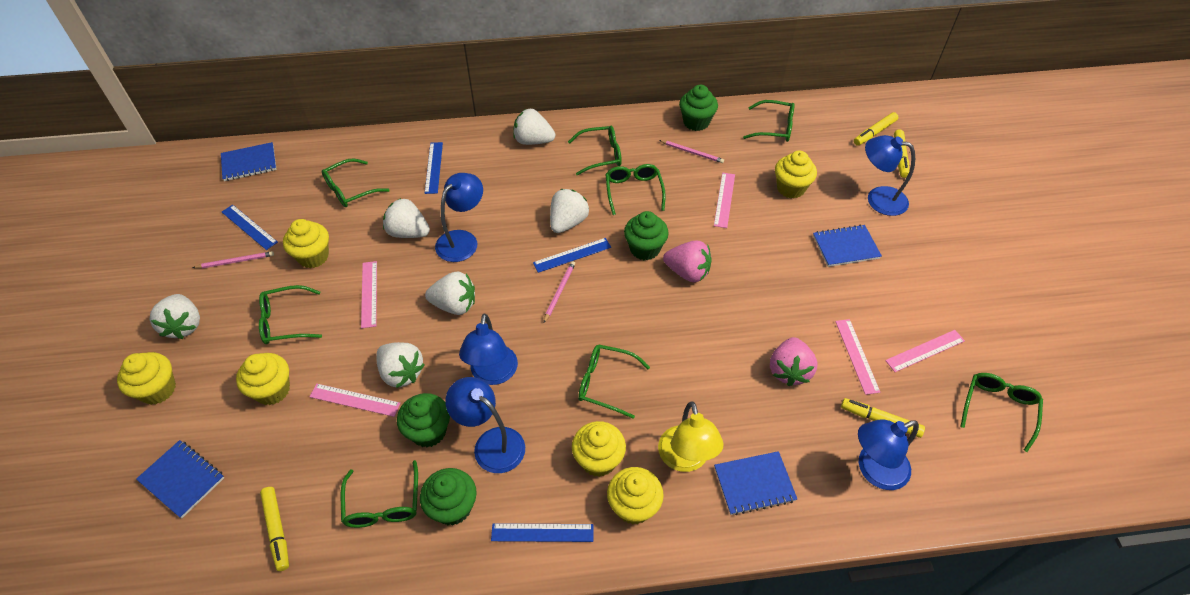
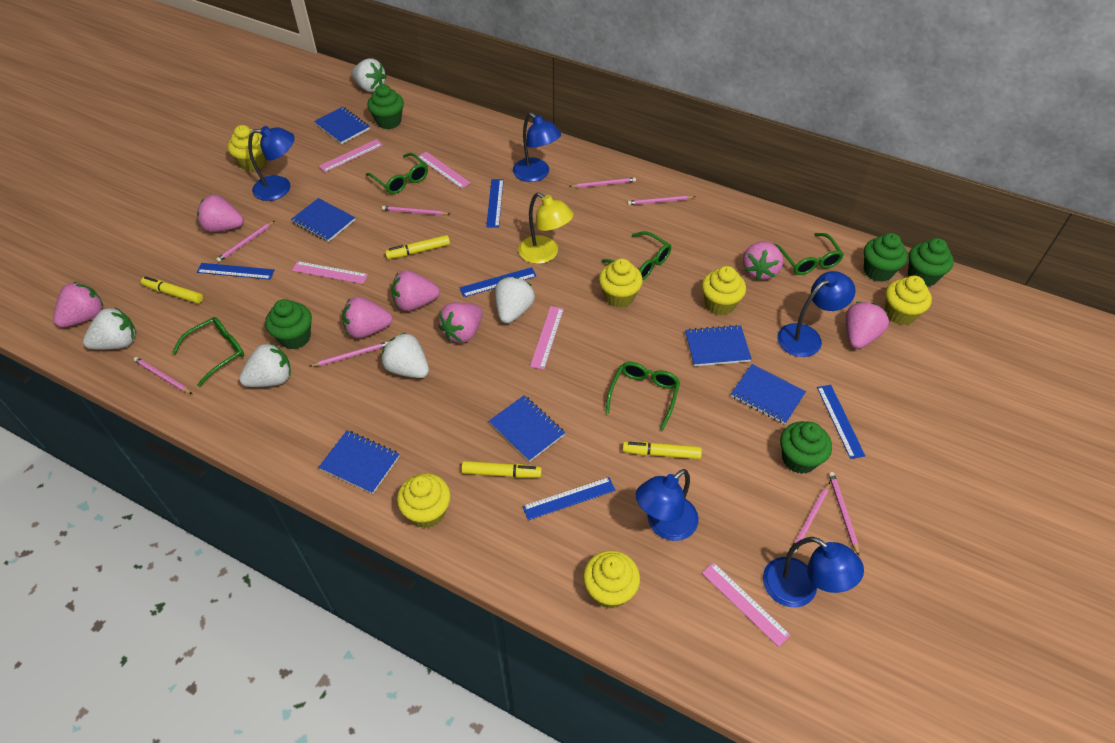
blue notebook: 4 -> 6
blue ruler: 4 -> 5
green cupcake: 4 -> 5
green glasses: 8 -> 5
pink pencil: 3 -> 8
pink strawberry: 2 -> 7
white strawberry: 6 -> 5

